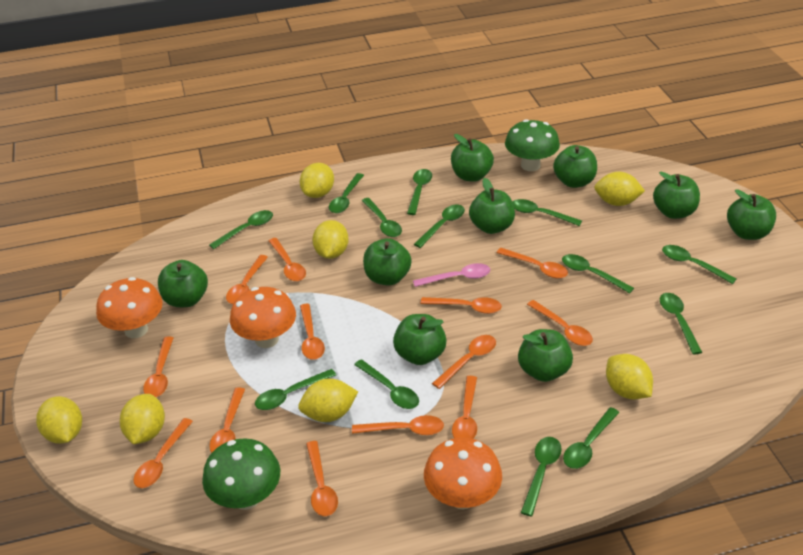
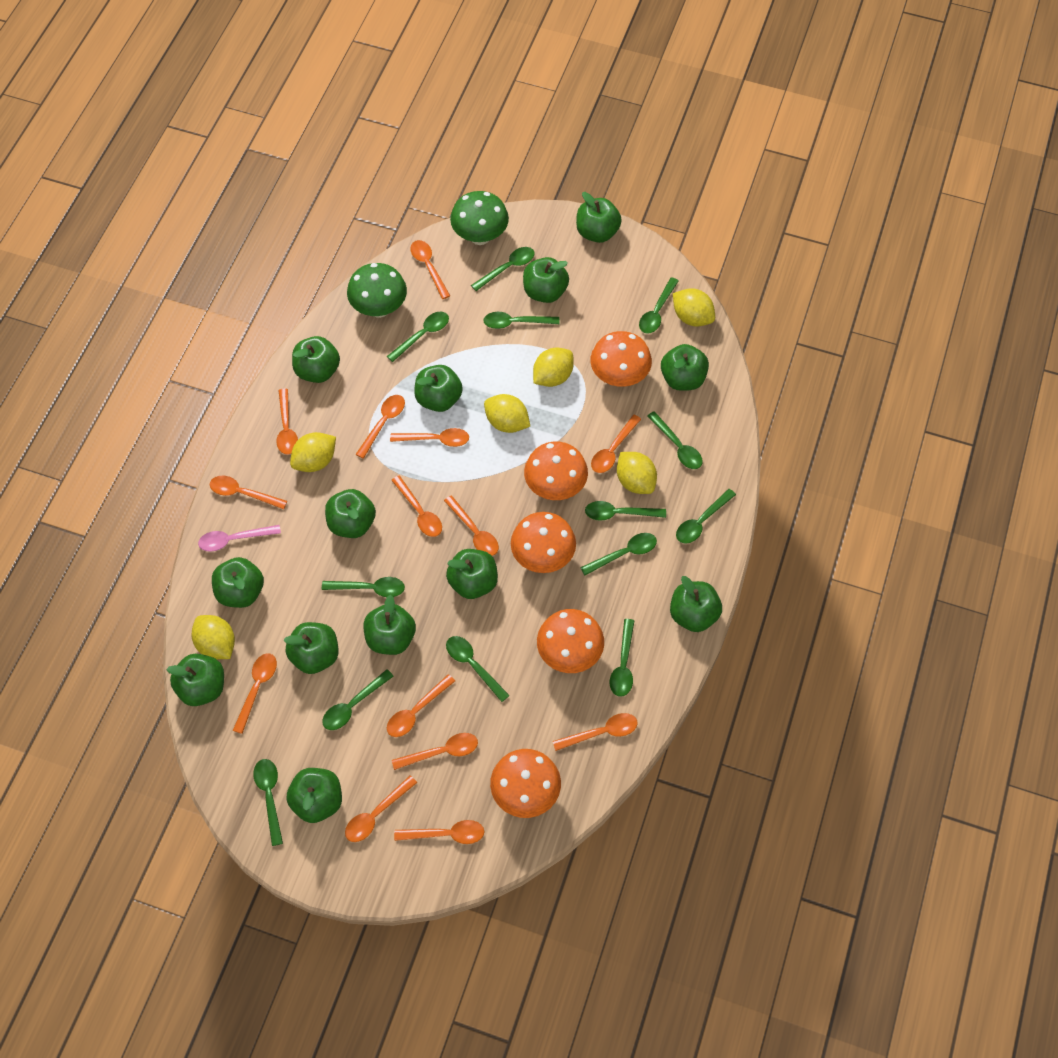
green apple: 9 -> 13
orange mushroom: 3 -> 5
orange spoon: 13 -> 14
yellow lemon: 7 -> 6

